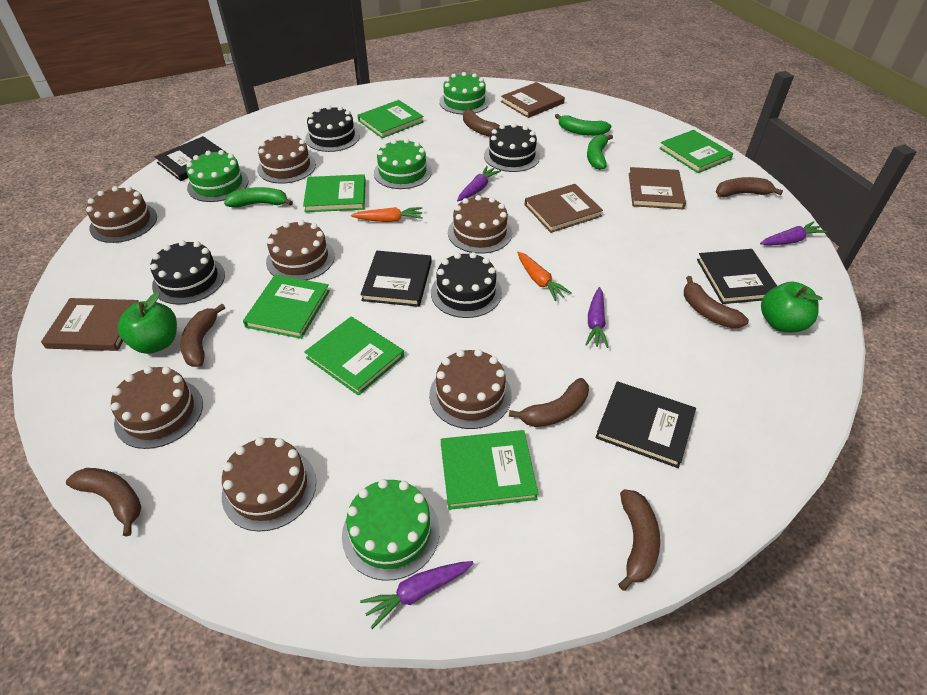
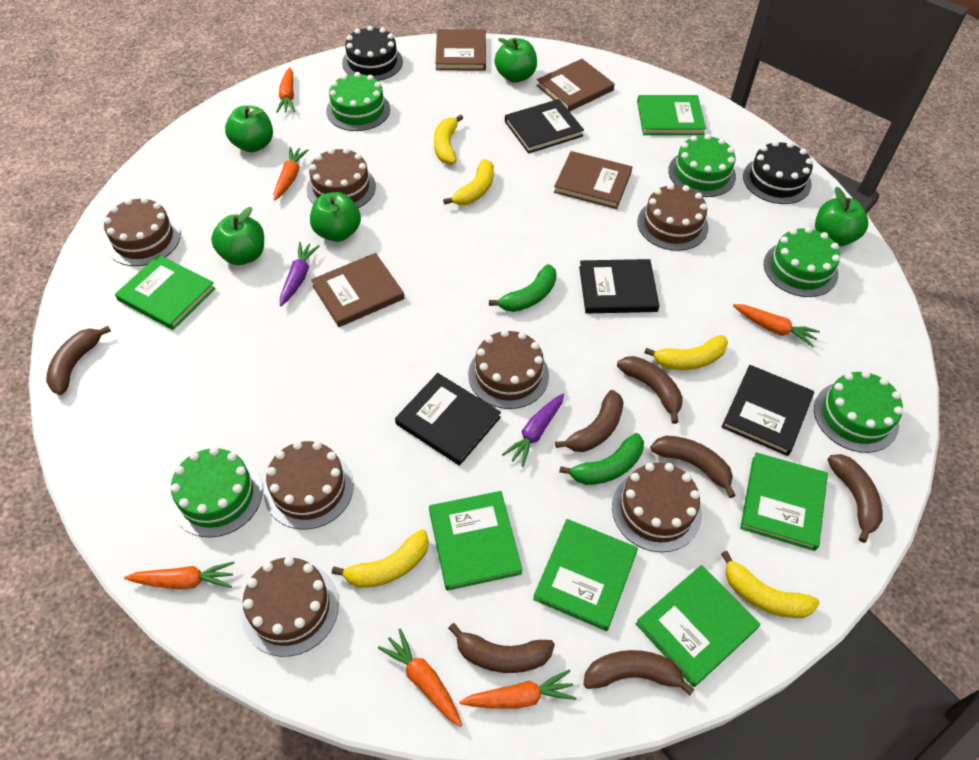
black cake: 4 -> 2
green apple: 2 -> 5
green banana: 3 -> 2
green cake: 4 -> 5
orange carrot: 2 -> 6
purple carrot: 4 -> 2
yellow banana: 0 -> 5

